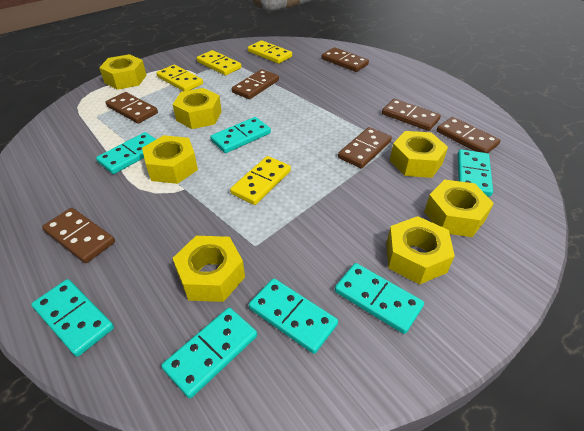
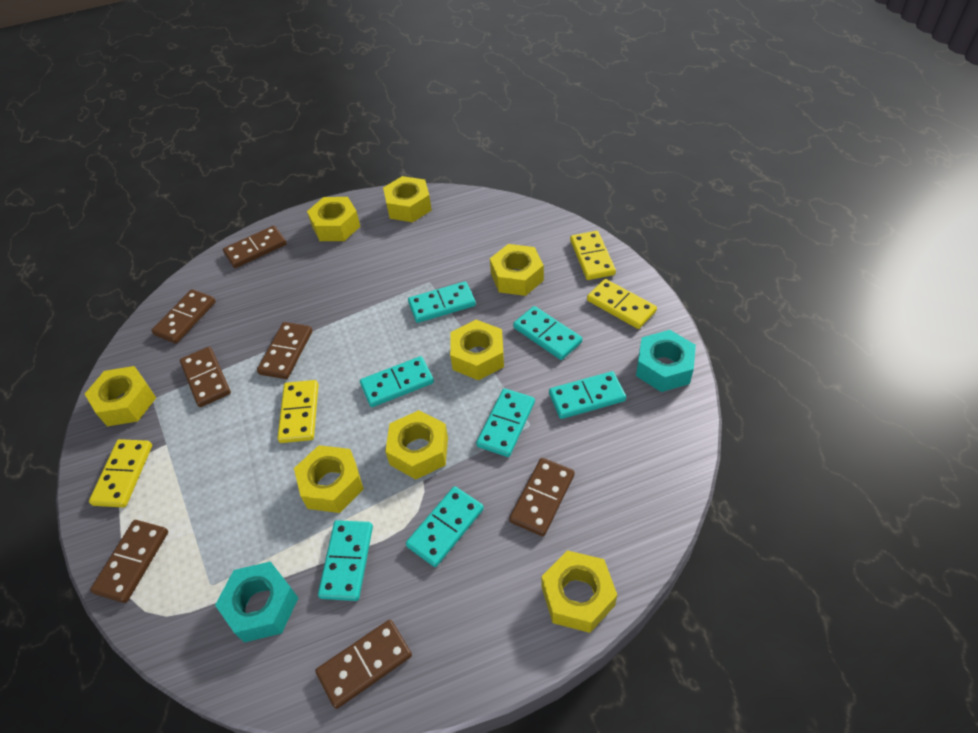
turquoise nut: 0 -> 2
yellow nut: 7 -> 8

